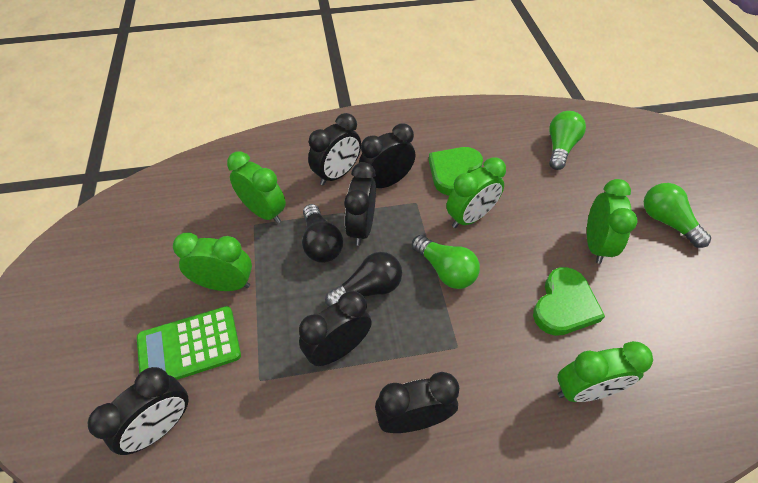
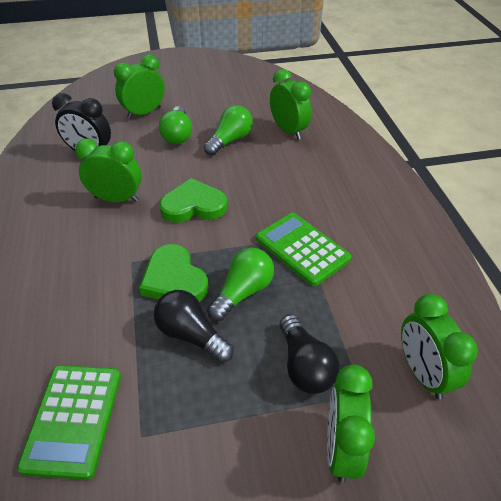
black clock: 6 -> 1
green calculator: 1 -> 2

